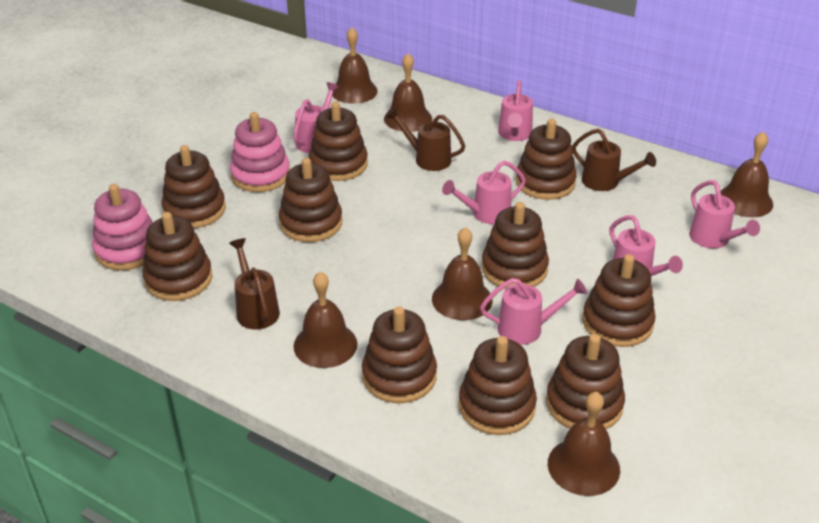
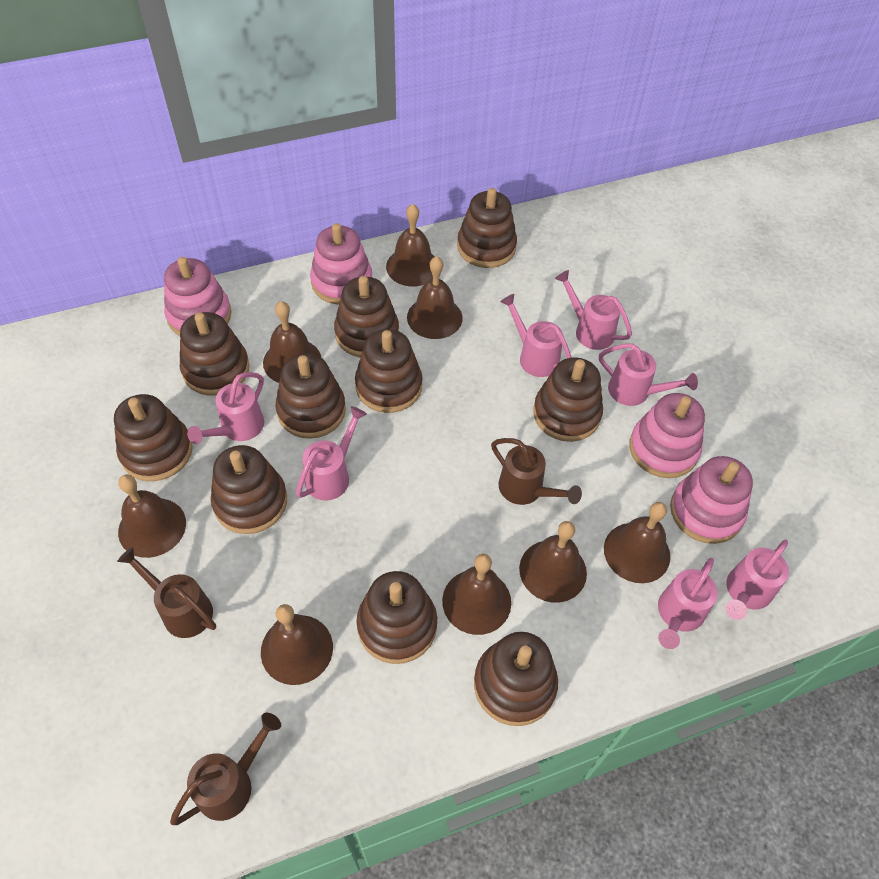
brown bell: 6 -> 8
pink stacking toy: 2 -> 4
pink watering can: 6 -> 7

